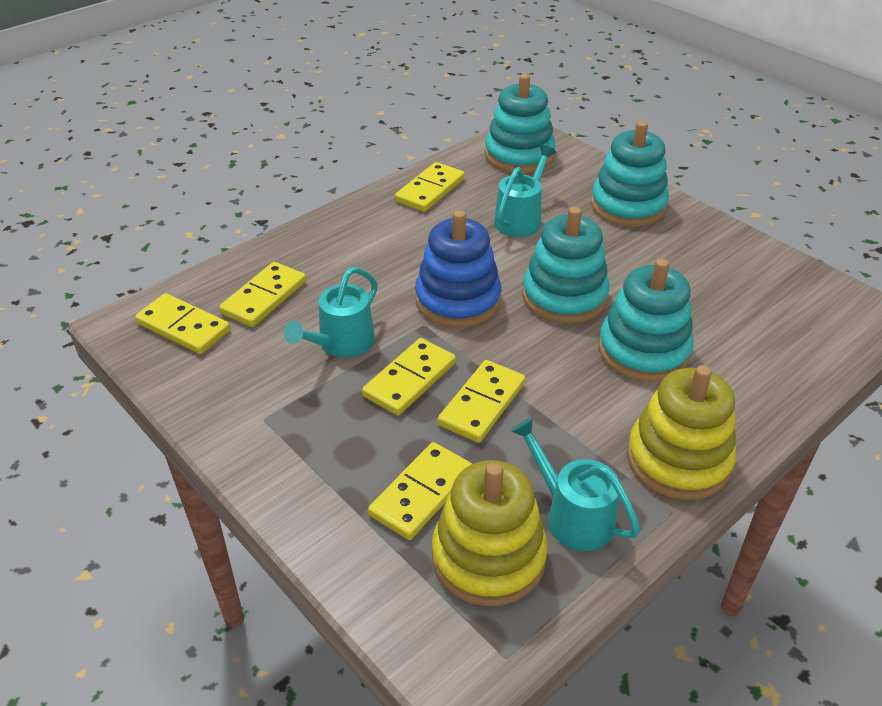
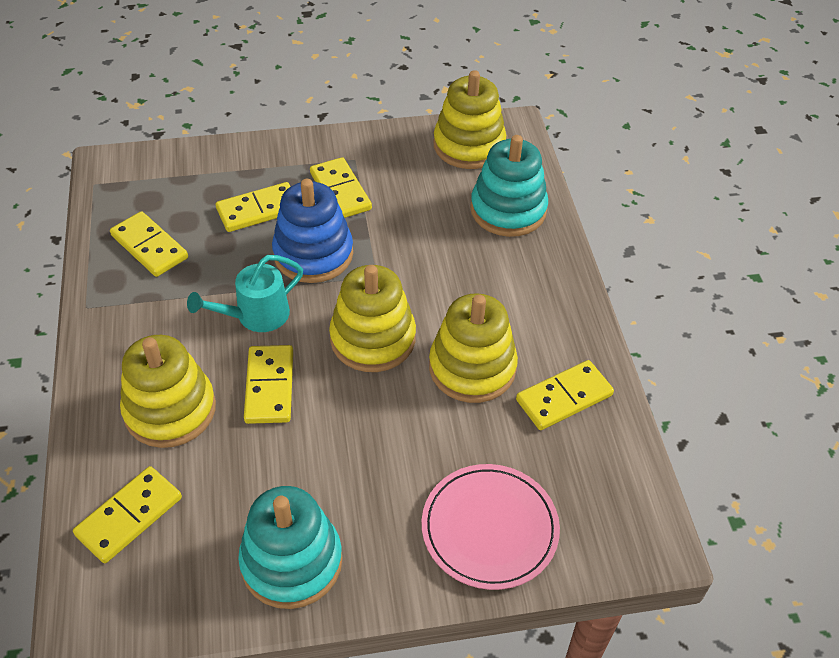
pink plate: 0 -> 1
turquoise stacking toy: 4 -> 2
turquoise watering can: 3 -> 1
yellow stacking toy: 2 -> 4

